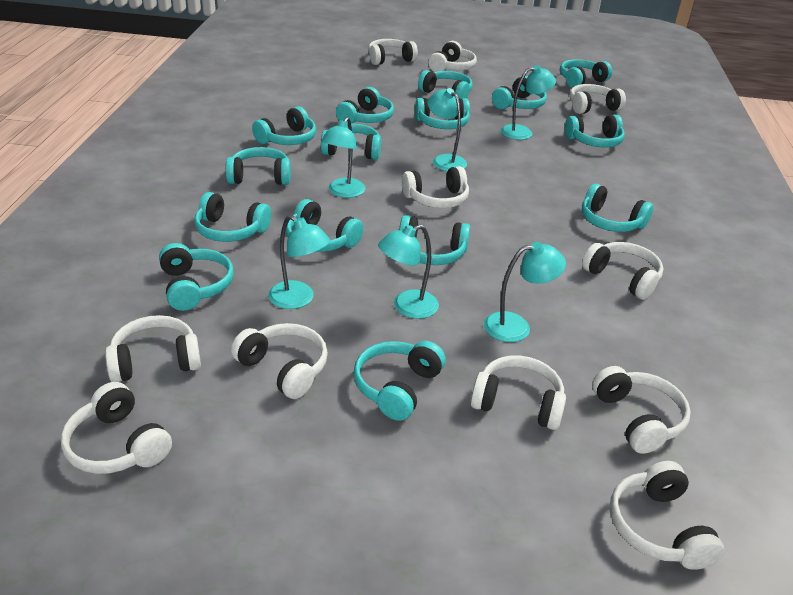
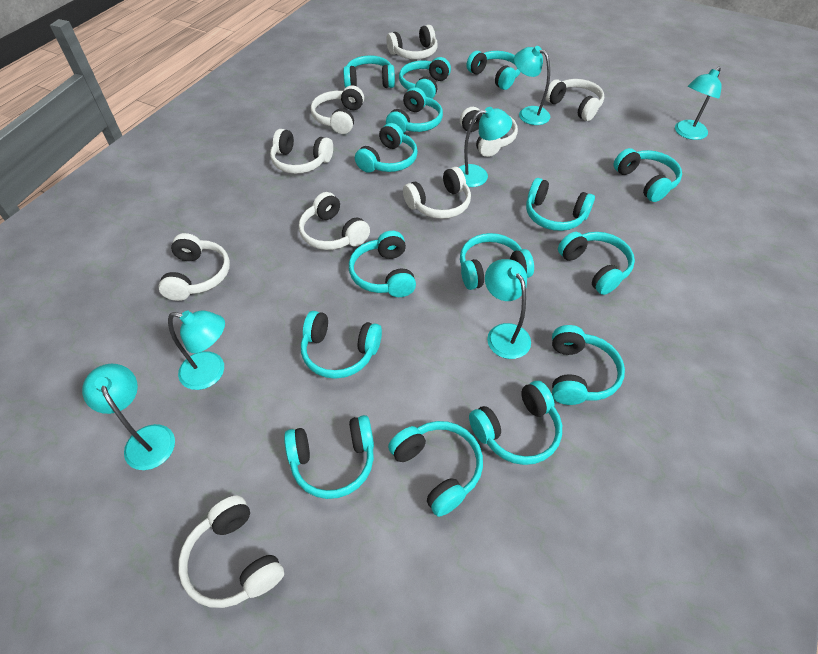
white headphones: 11 -> 9

